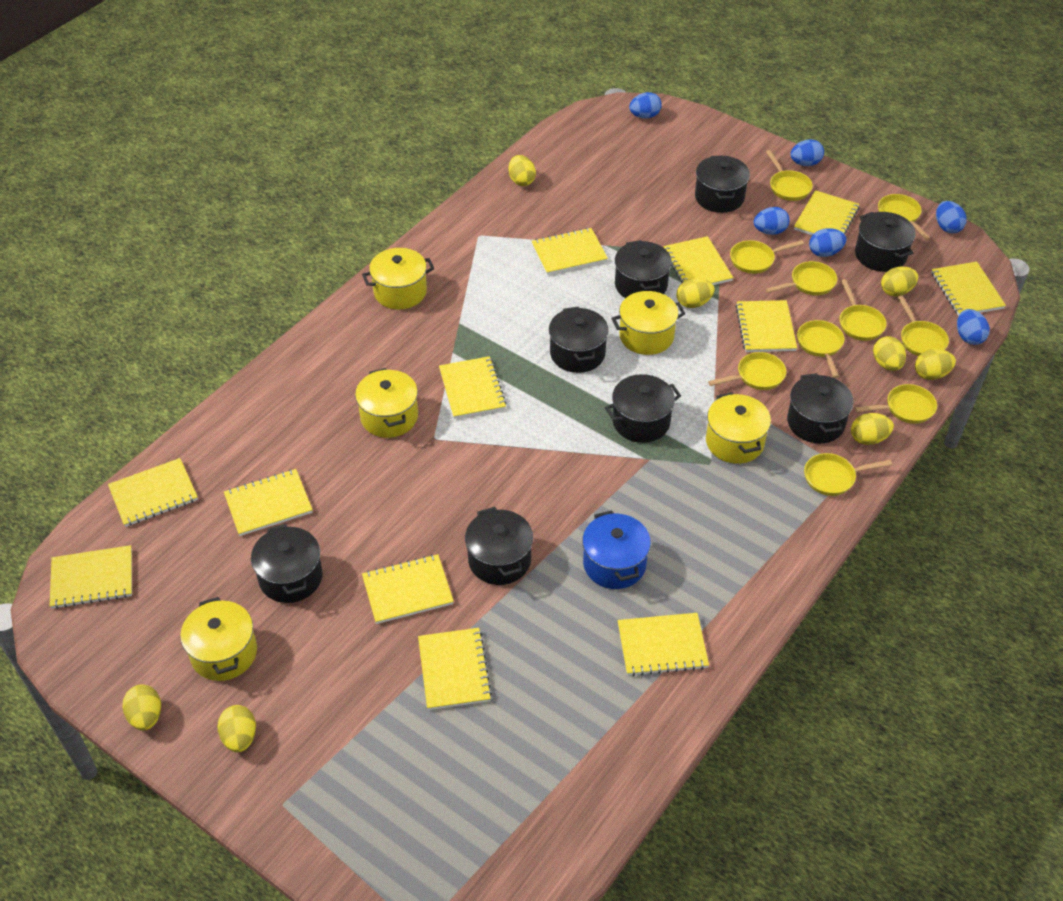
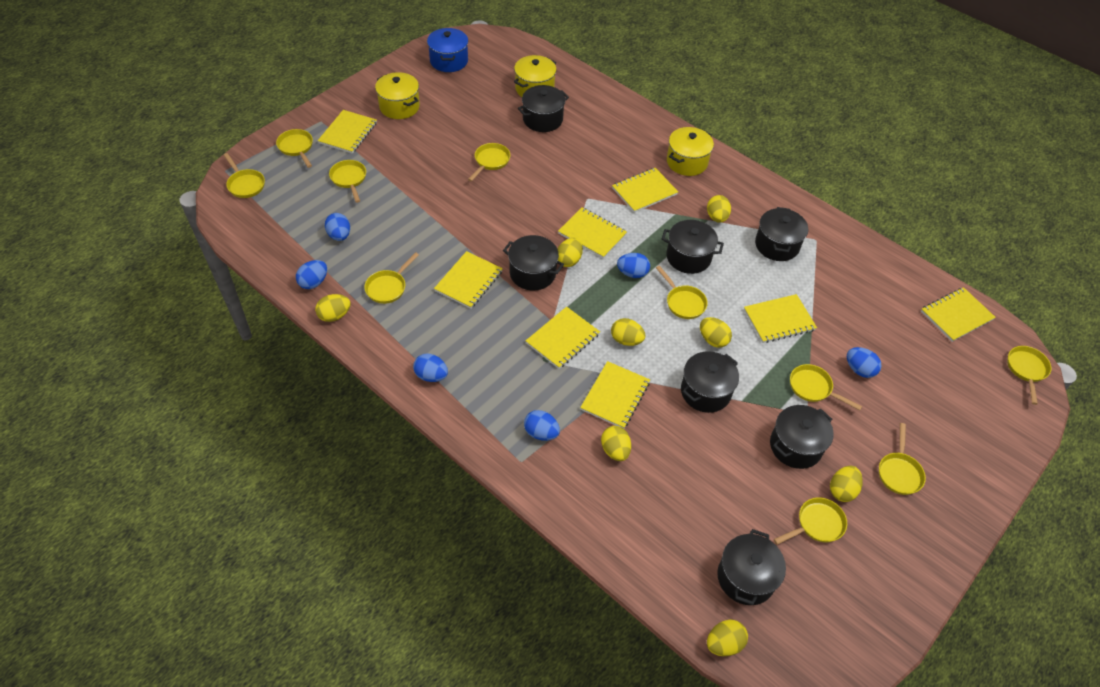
black pot: 8 -> 7
yellow notebook: 12 -> 8
yellow pot: 5 -> 3

